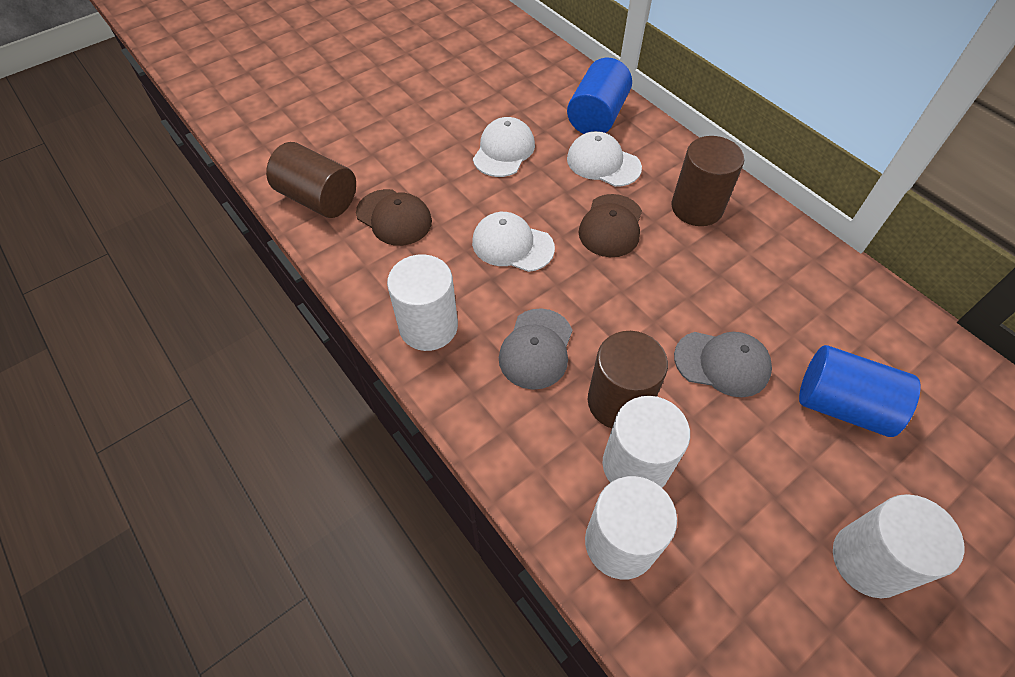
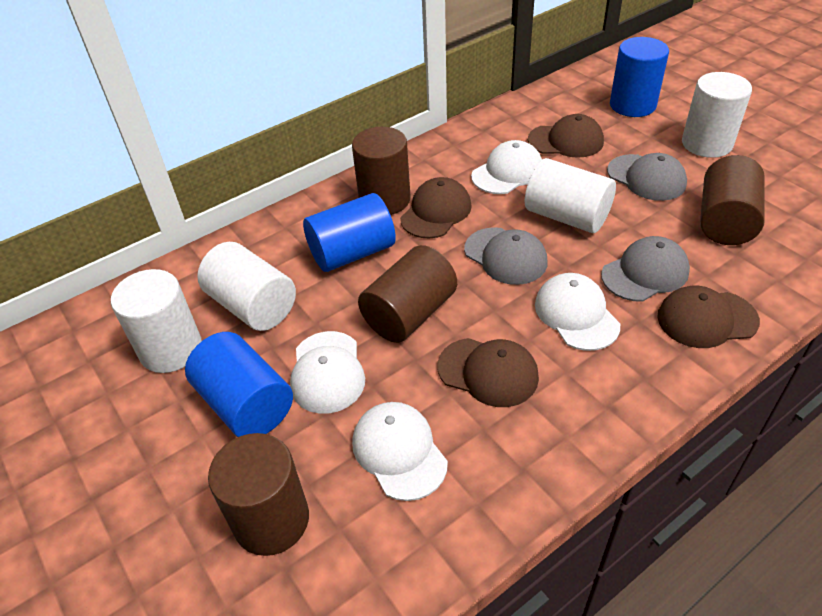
blue cylinder: 2 -> 3
brown cap: 2 -> 4
brown cylinder: 3 -> 4
grey cap: 2 -> 3
white cap: 3 -> 4

